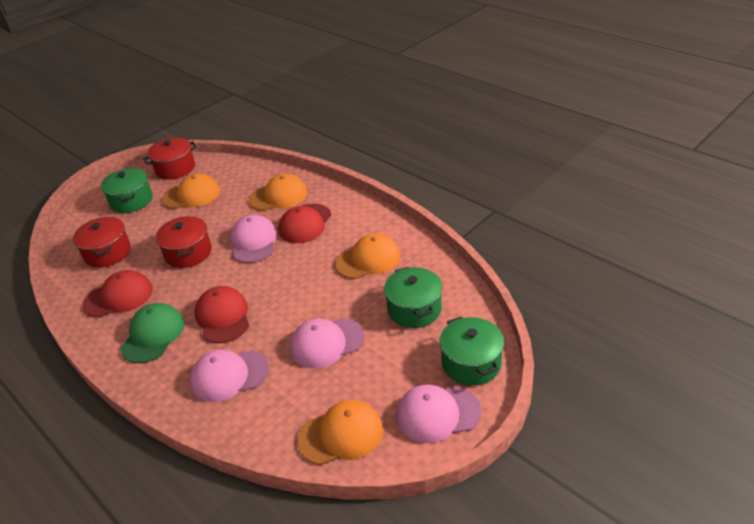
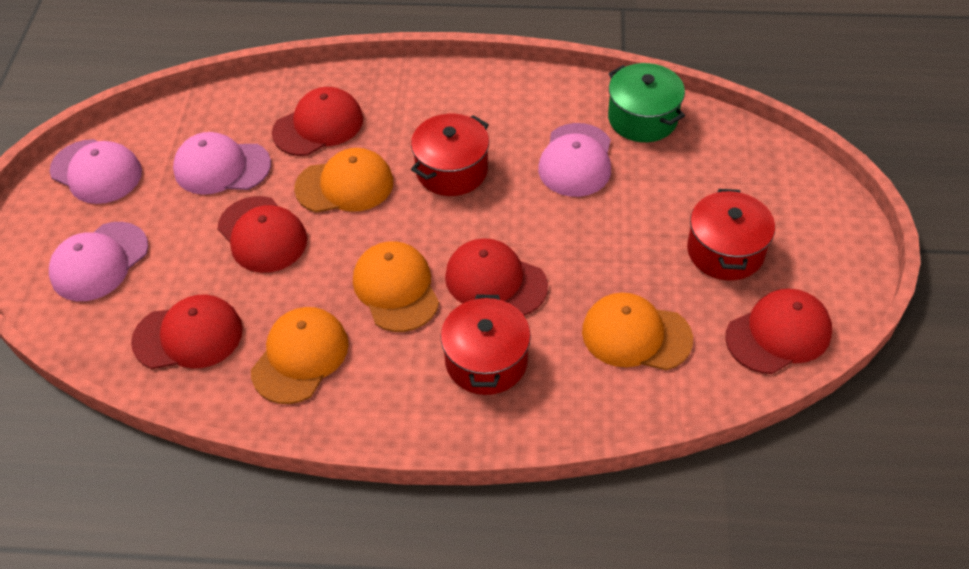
green cap: 1 -> 0
green pot: 3 -> 1
red cap: 3 -> 5

